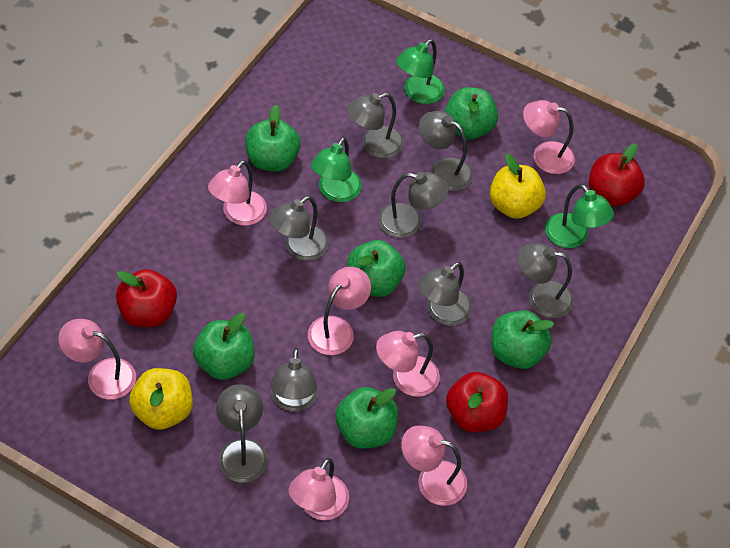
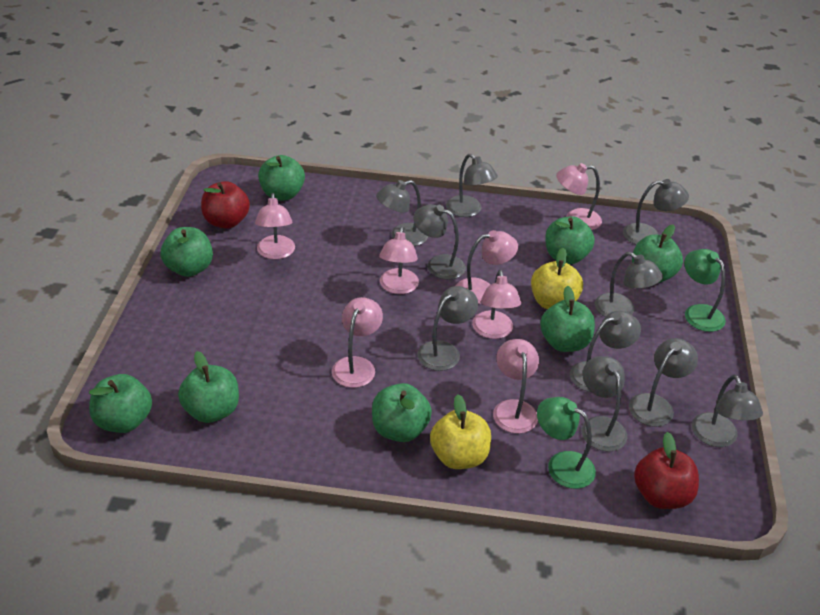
green apple: 6 -> 8
green lamp: 3 -> 2
grey lamp: 8 -> 10
red apple: 3 -> 2

